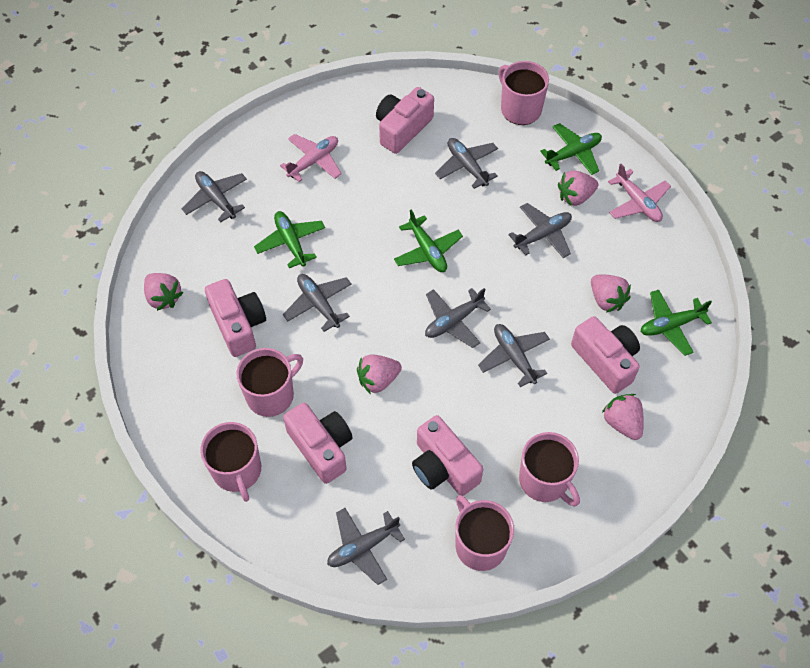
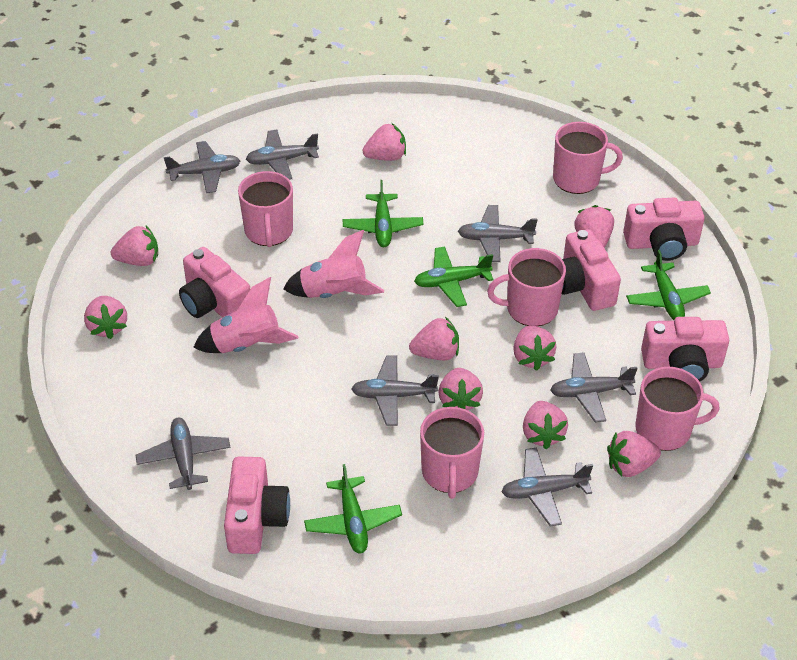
pink plane: 2 -> 0
pink rocket: 0 -> 2
pink strawberry: 5 -> 9

